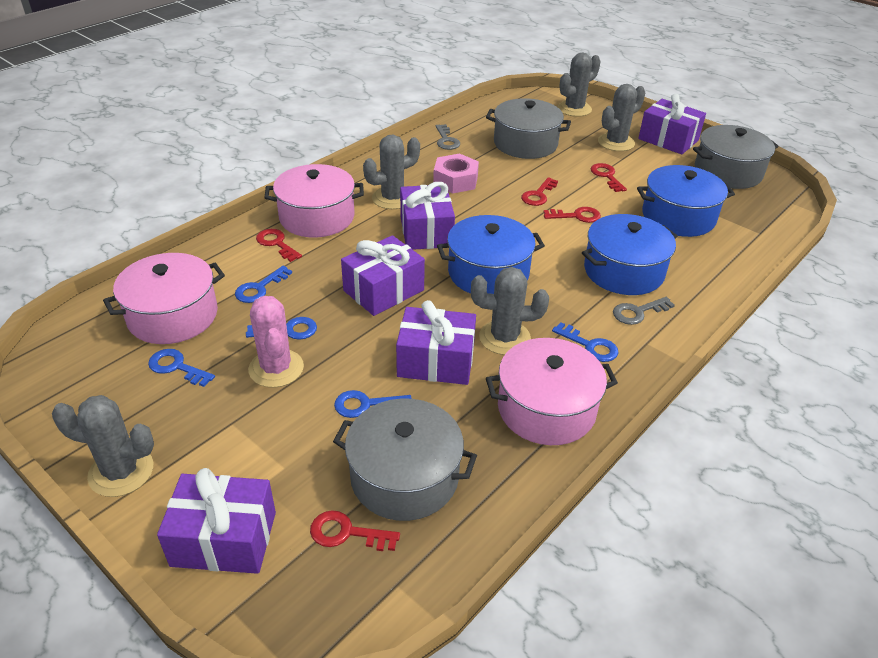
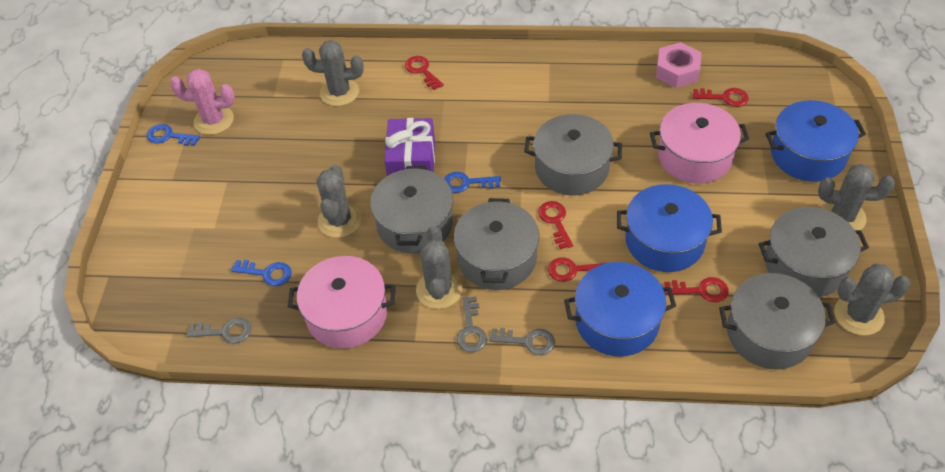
blue key: 5 -> 3
grey key: 2 -> 3
grey pot: 3 -> 5
pink pot: 3 -> 2
purple gift: 5 -> 1

